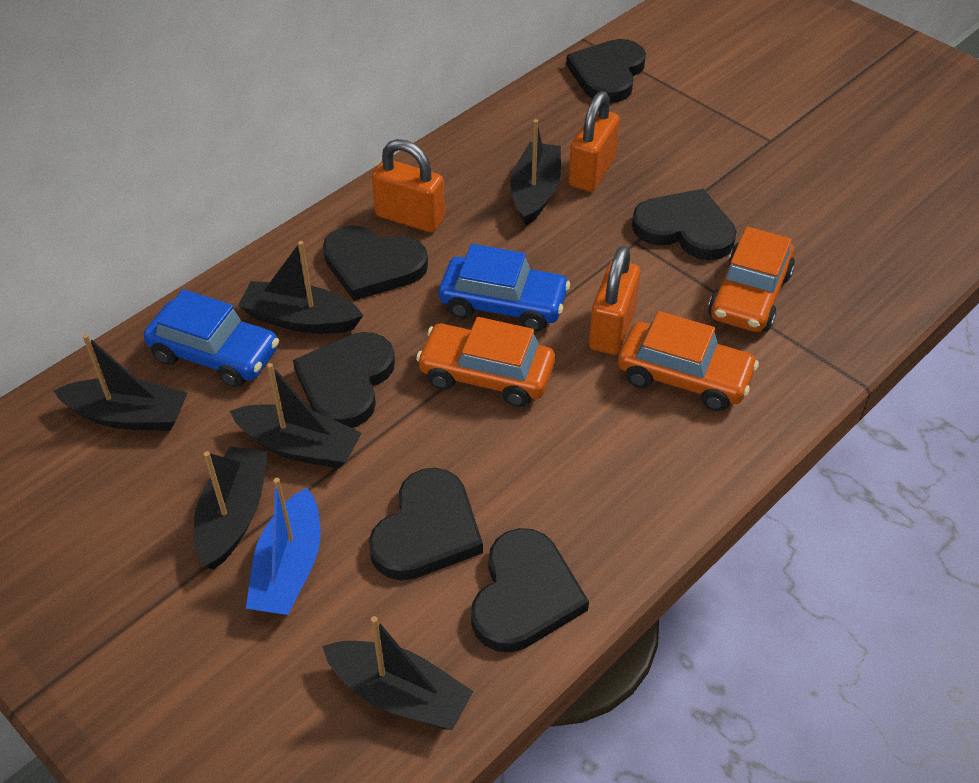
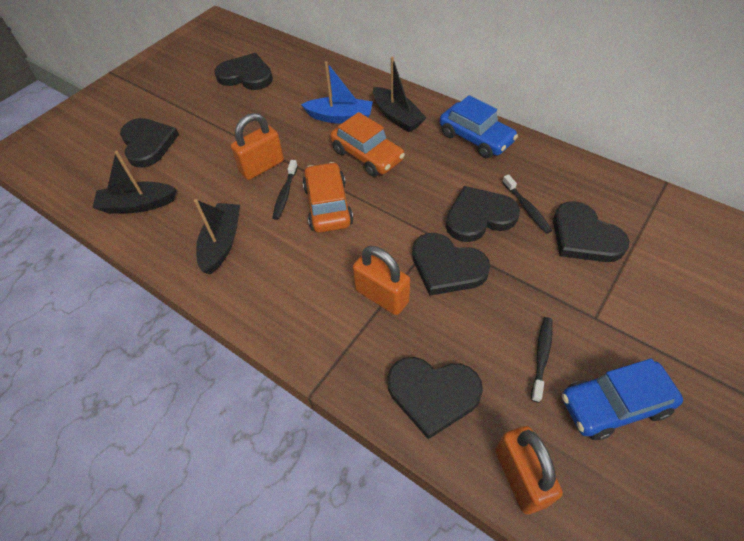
black boat: 6 -> 3
black toothbrush: 0 -> 3
orange car: 3 -> 2

